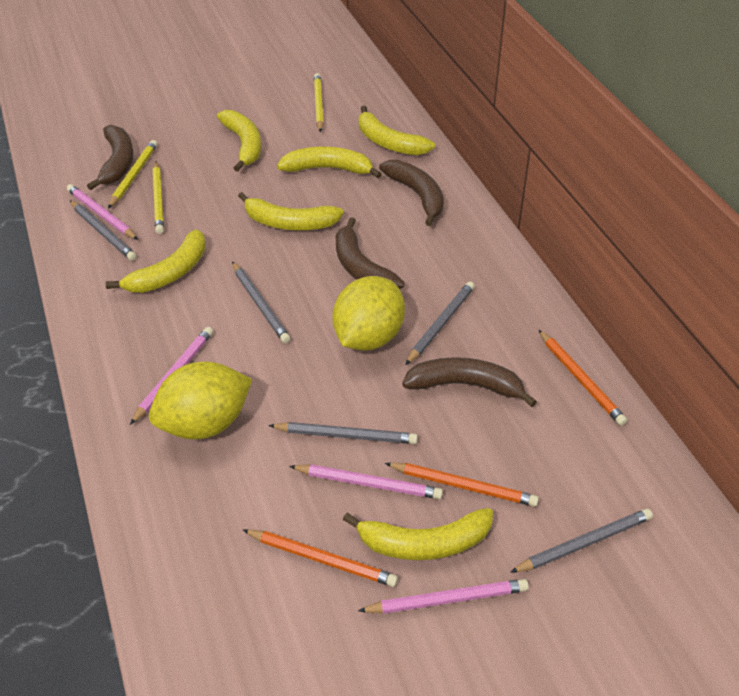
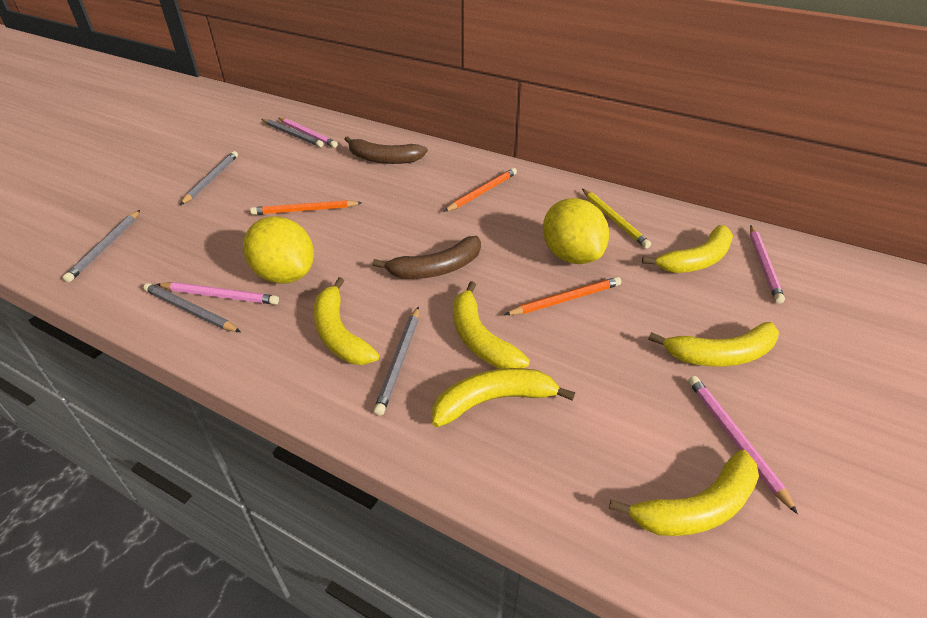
brown banana: 4 -> 2
yellow pencil: 3 -> 1

